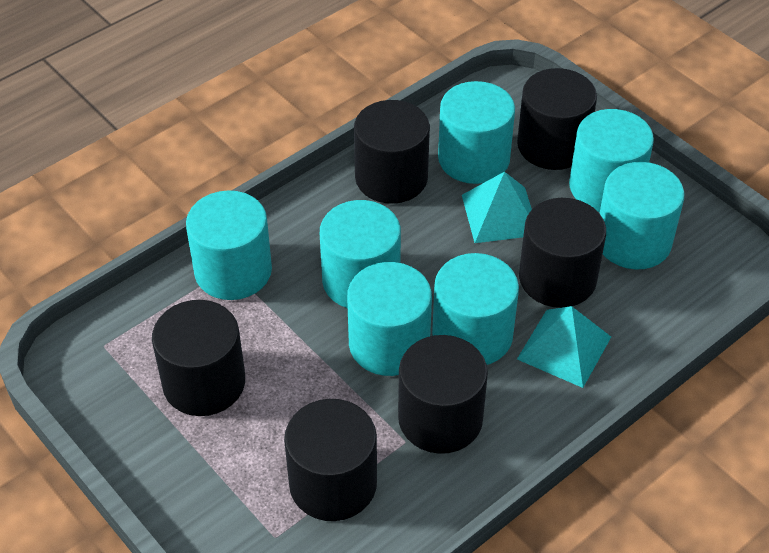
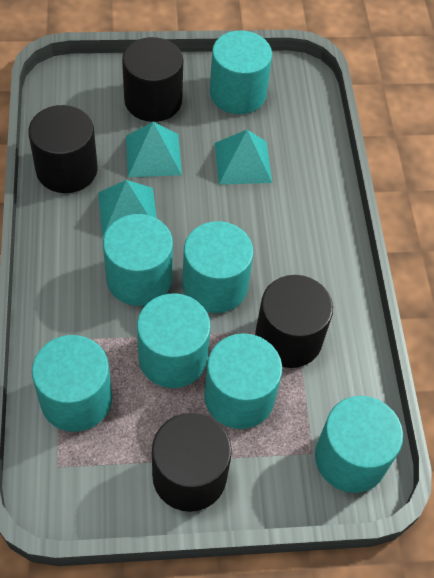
black cylinder: 6 -> 4
turquoise pyramid: 2 -> 3

